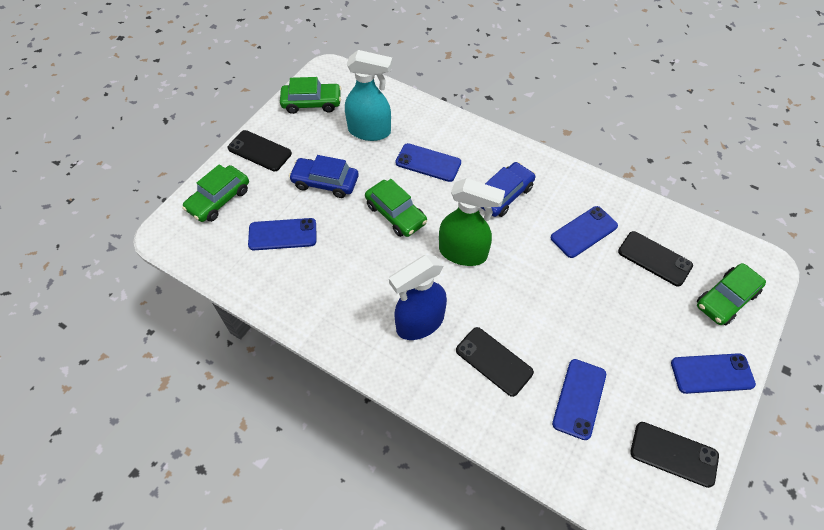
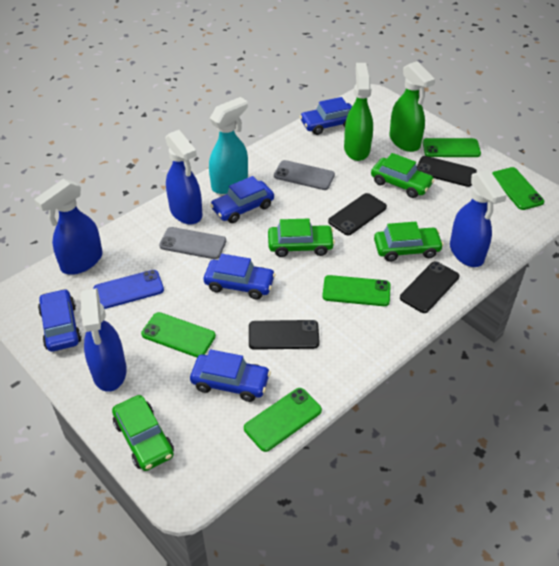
blue car: 2 -> 5
blue phone: 5 -> 1
blue spray bottle: 1 -> 4
green phone: 0 -> 5
green spray bottle: 1 -> 2
grey phone: 0 -> 2

